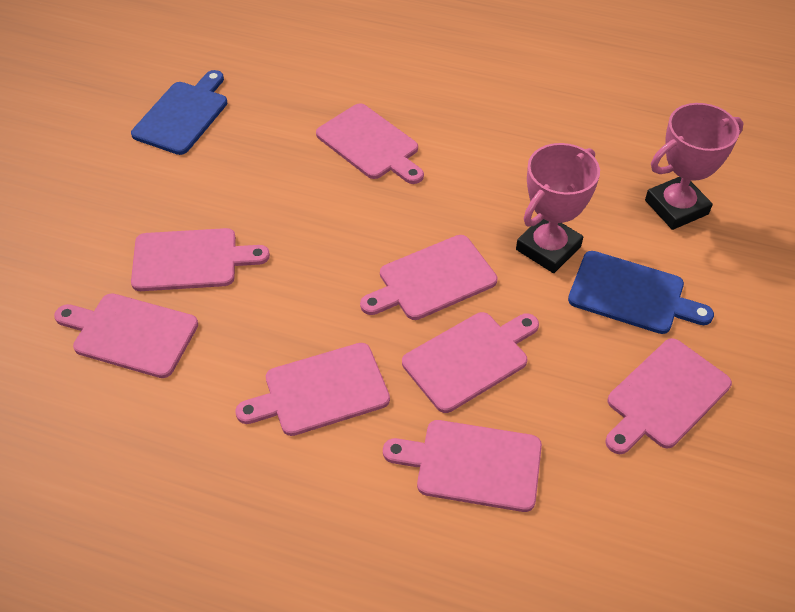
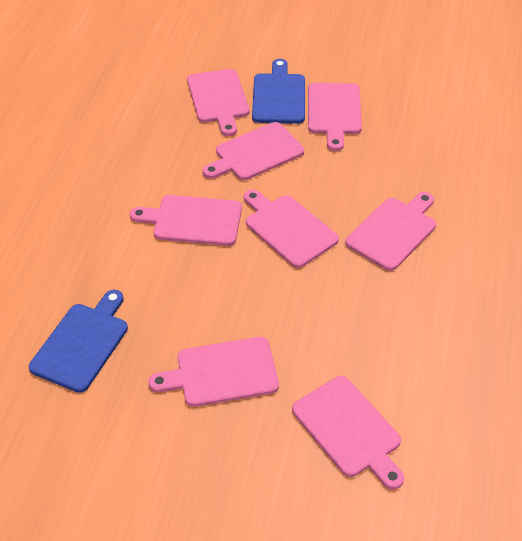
pink trophy: 2 -> 0

